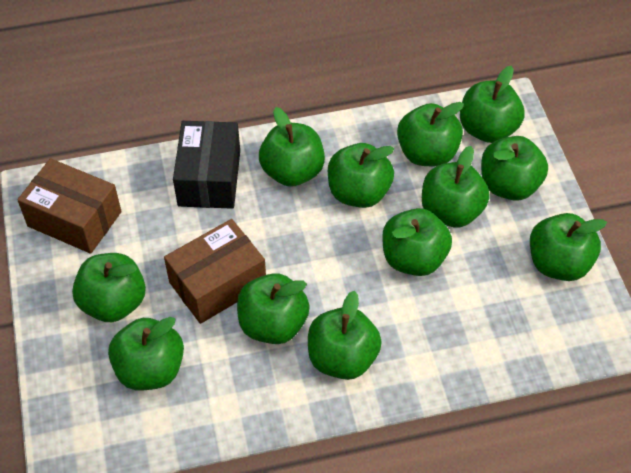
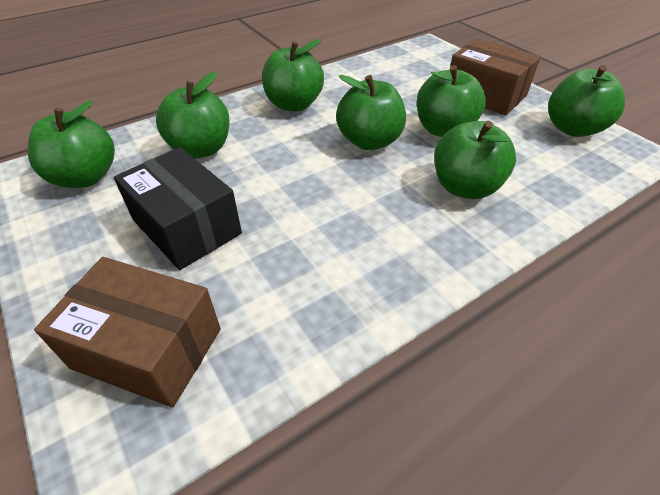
green apple: 12 -> 7

